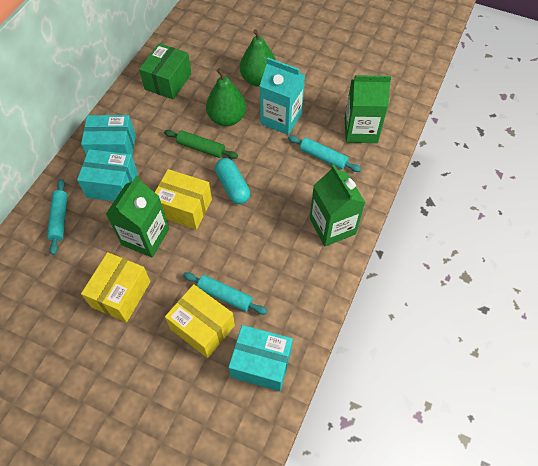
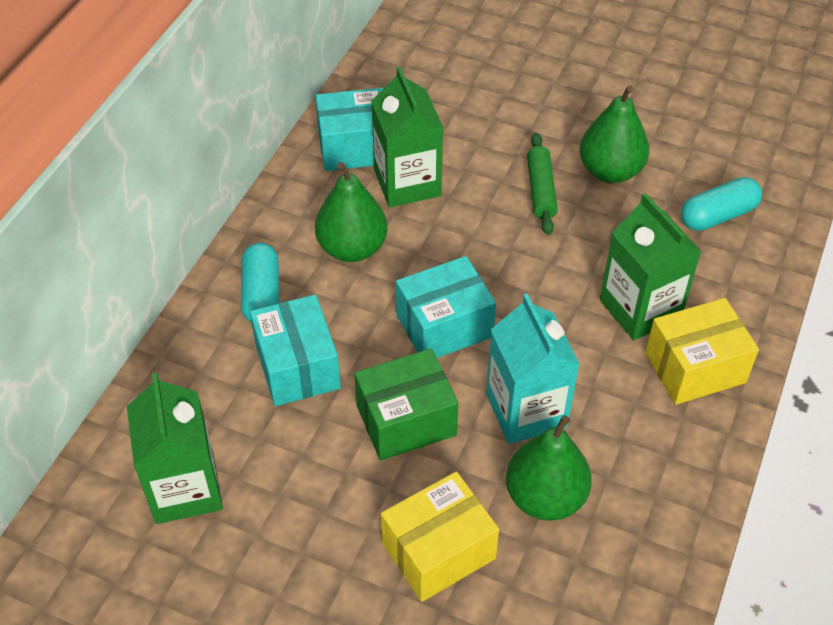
green pear: 2 -> 3
turquoise capsule: 1 -> 2
turquoise rolling pin: 3 -> 0
yellow box: 3 -> 2

